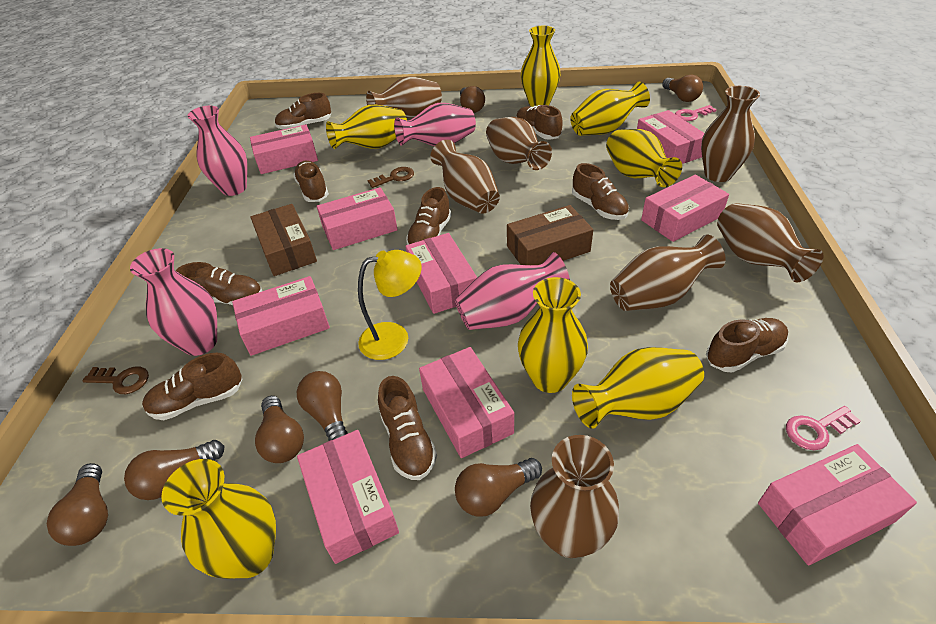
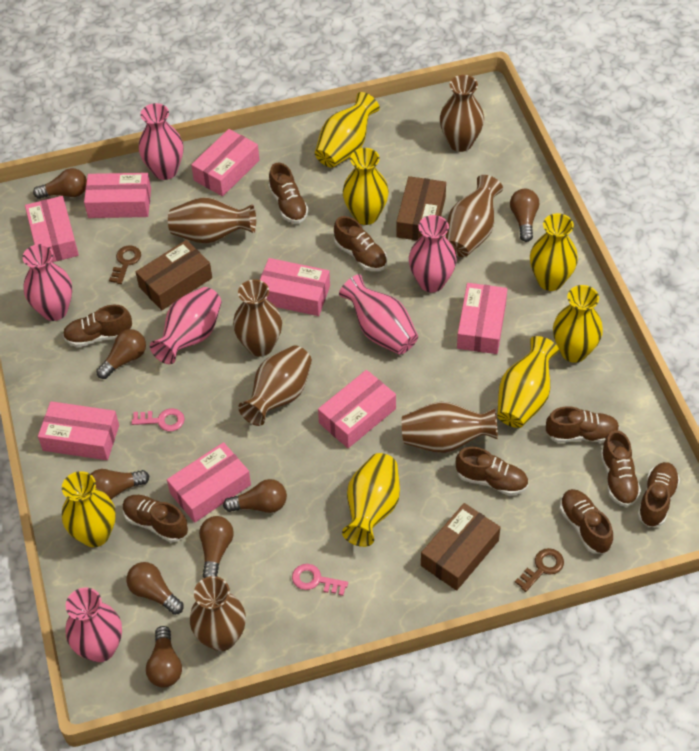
brown box: 2 -> 3
brown light bulb: 7 -> 8
pink box: 9 -> 8
pink vase: 4 -> 6
yellow lamp: 1 -> 0

